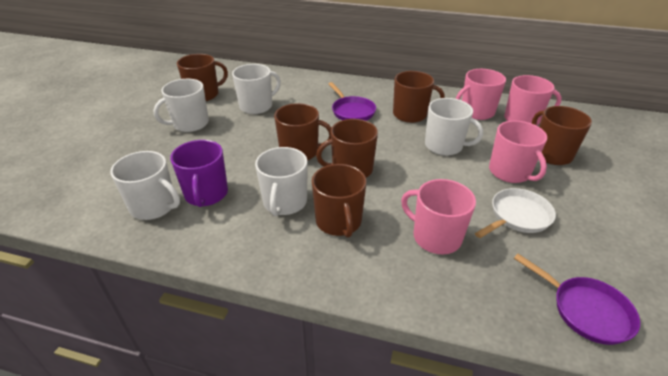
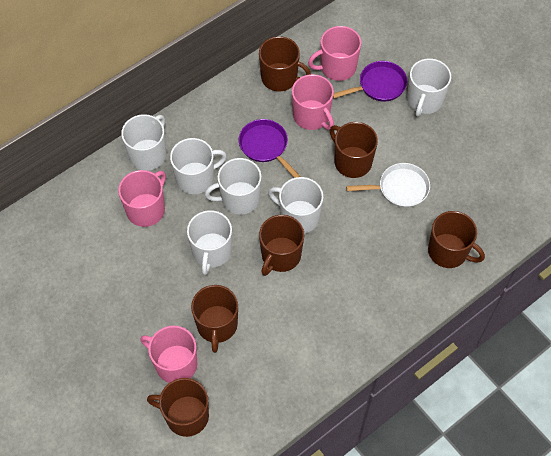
purple mug: 1 -> 0
white mug: 5 -> 6

